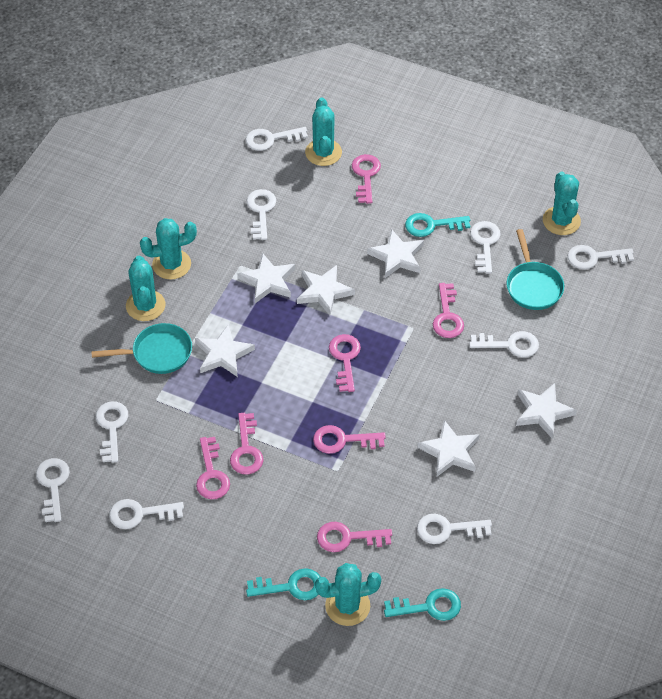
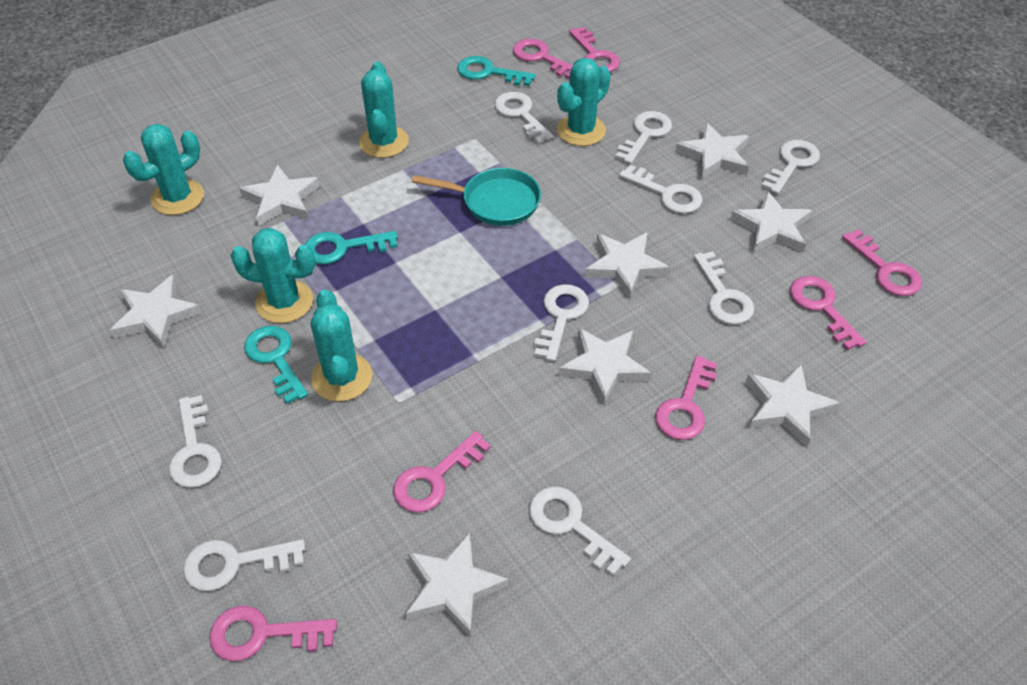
turquoise pan: 2 -> 1
white star: 6 -> 8

